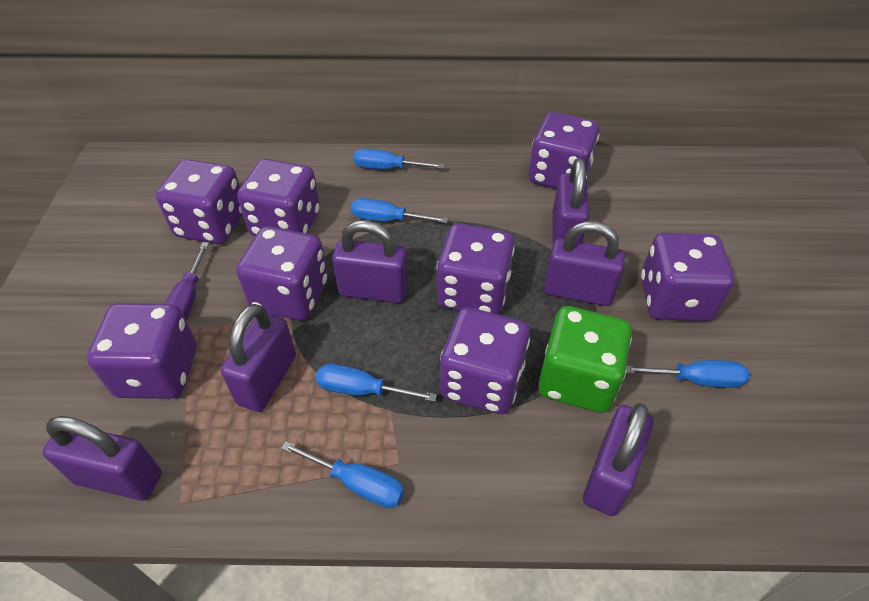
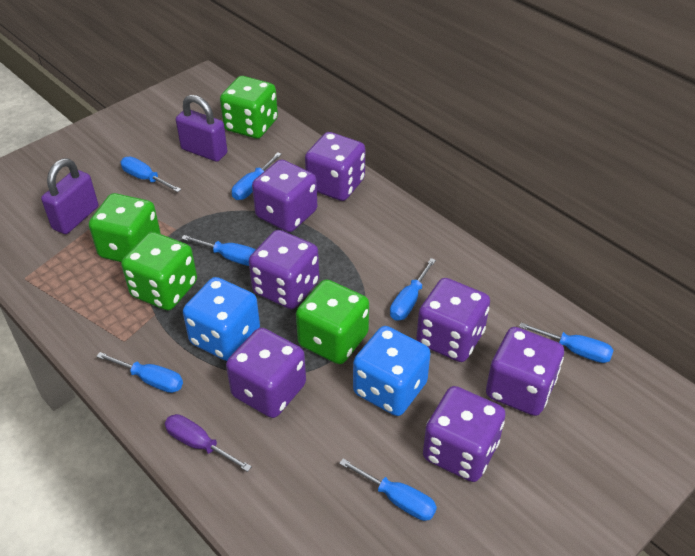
blue dice: 0 -> 2
blue screwdriver: 5 -> 7
green dice: 1 -> 4
purple dice: 8 -> 7
purple padlock: 6 -> 2

